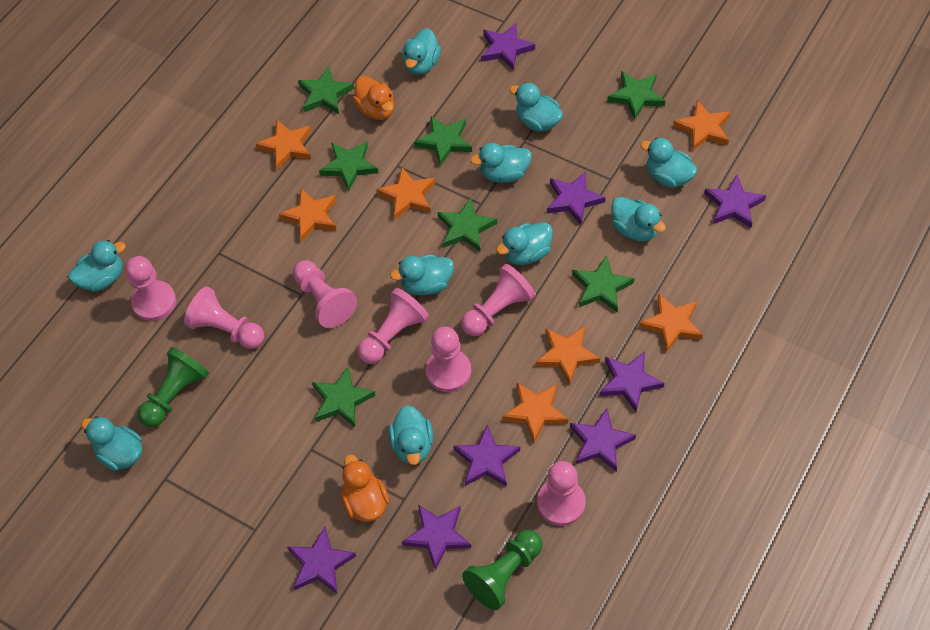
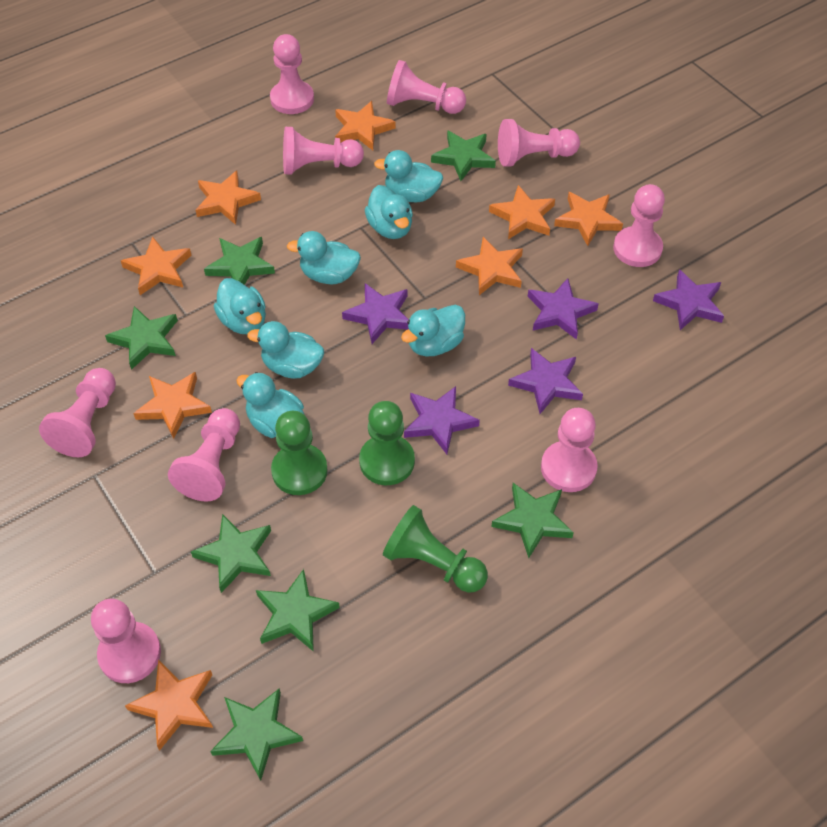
green pawn: 2 -> 3
orange duck: 2 -> 0
orange star: 7 -> 8
pink pawn: 7 -> 9
purple star: 8 -> 5
turquoise duck: 10 -> 7

